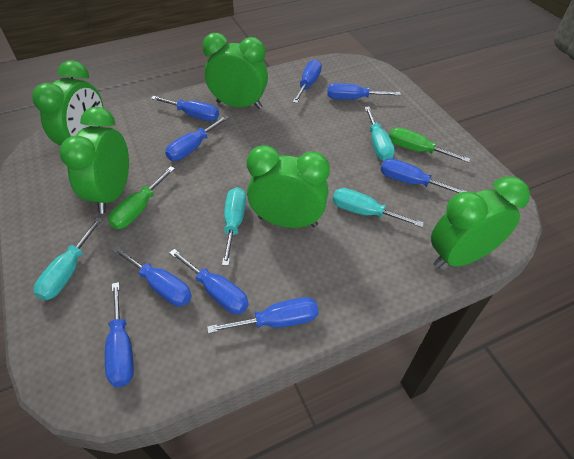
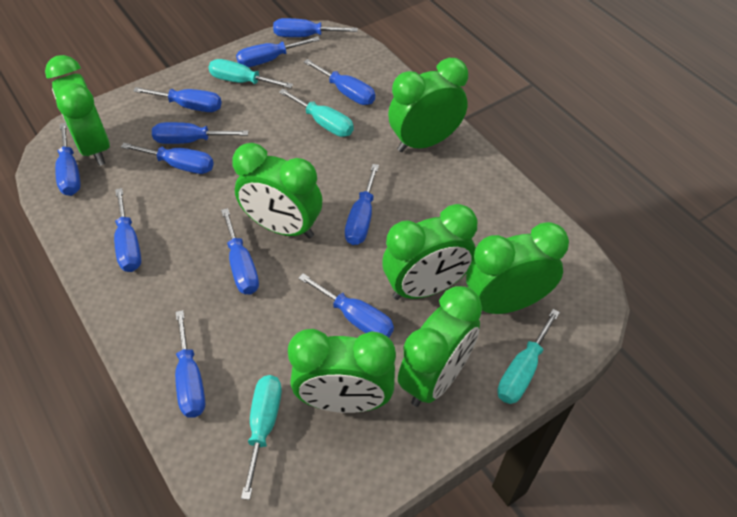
blue screwdriver: 9 -> 12
green clock: 5 -> 7
green screwdriver: 2 -> 0

